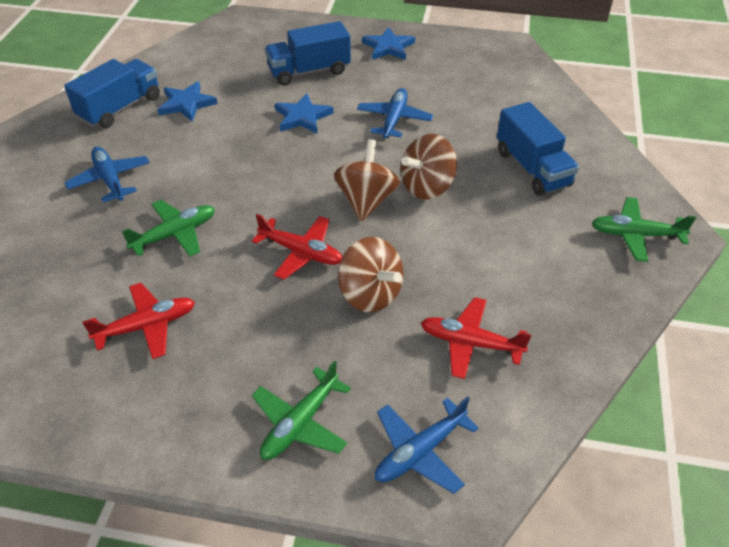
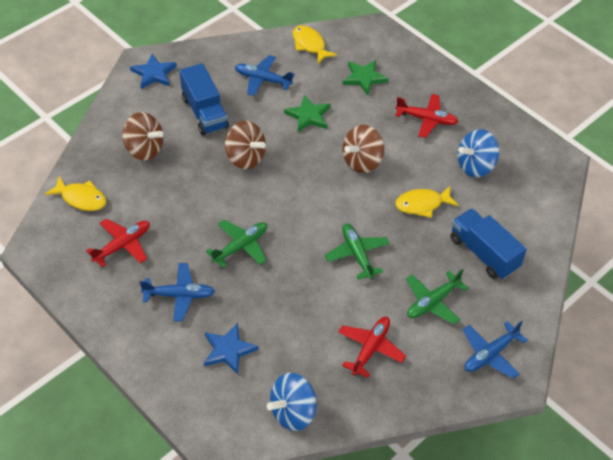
blue spinning top: 0 -> 2
blue star: 3 -> 2
blue truck: 3 -> 2
green star: 0 -> 2
yellow fish: 0 -> 3

